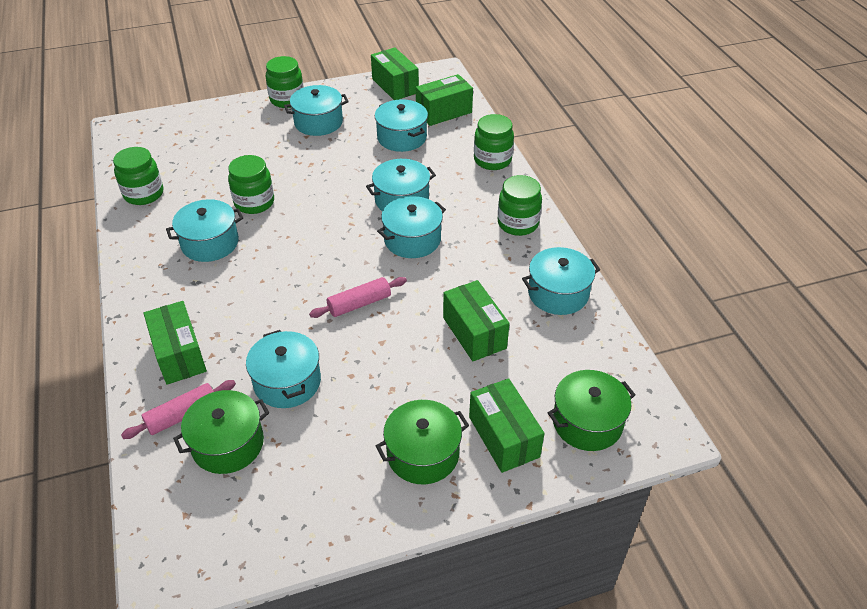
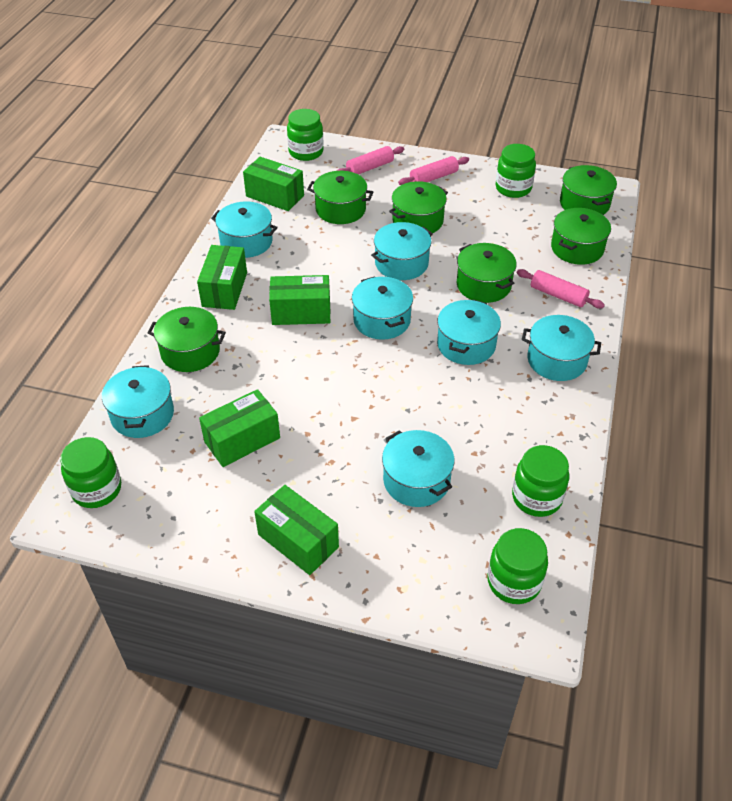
green pot: 3 -> 6
pink rolling pin: 2 -> 3

